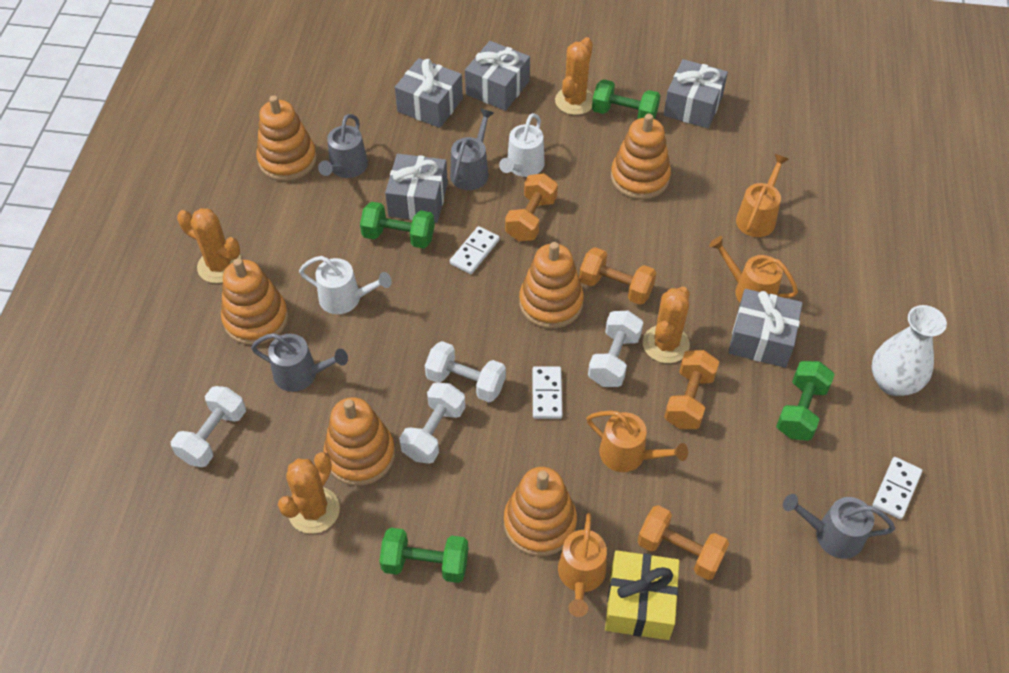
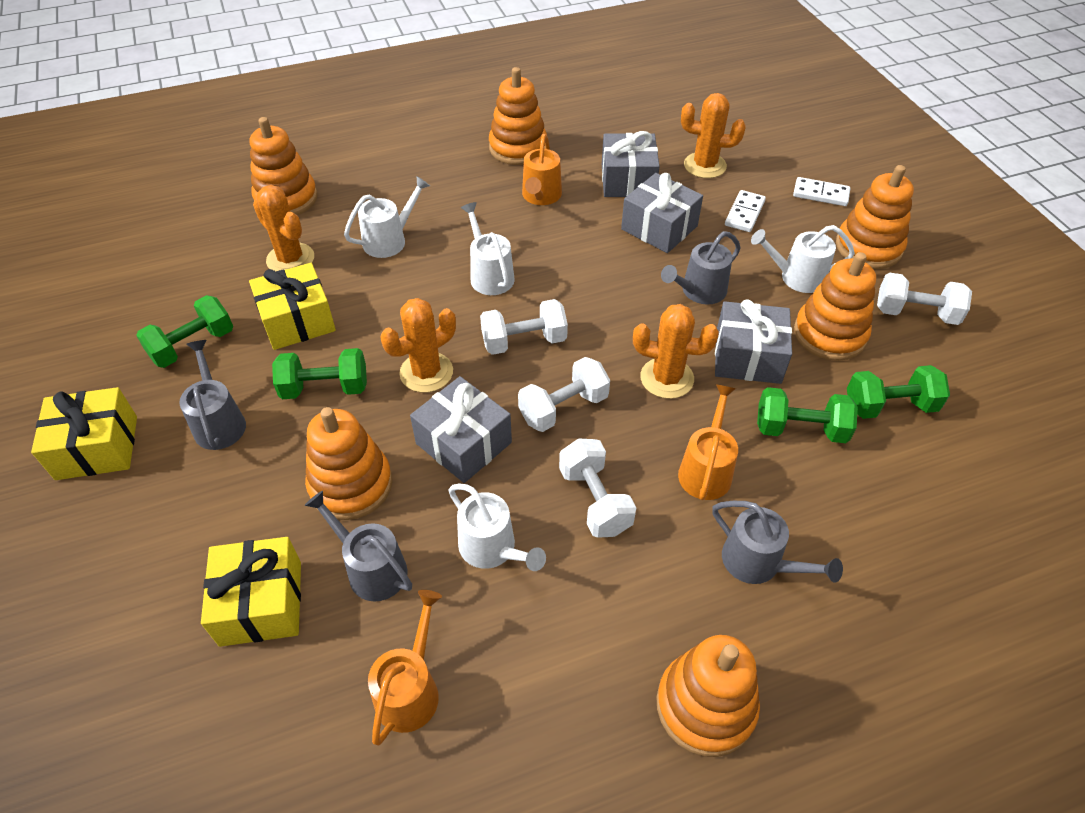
grey gift: 5 -> 4
orange dumbbell: 4 -> 0
orange watering can: 4 -> 3
white domino: 3 -> 2
white vase: 1 -> 0
white watering can: 2 -> 4
yellow gift: 1 -> 3

